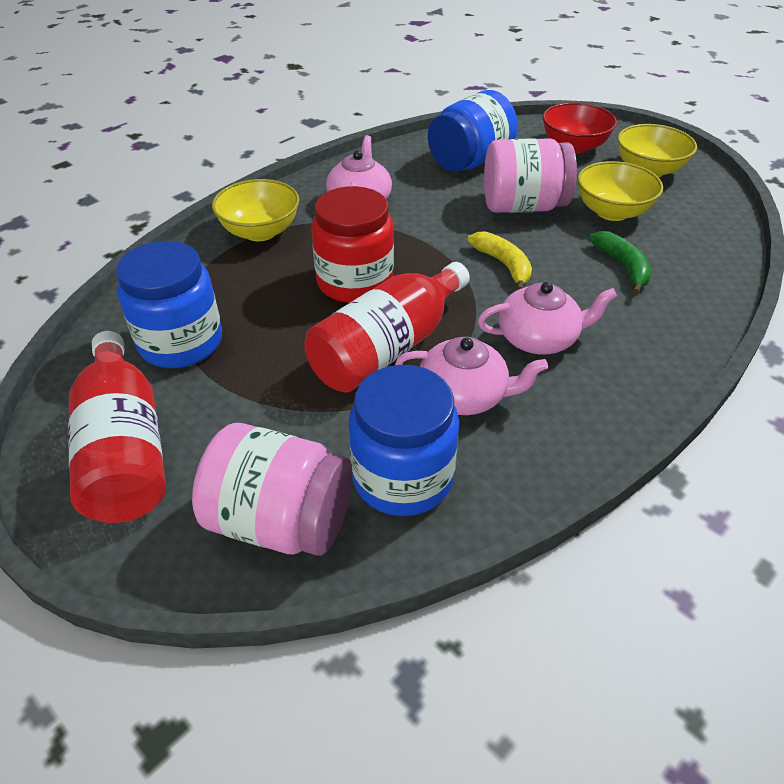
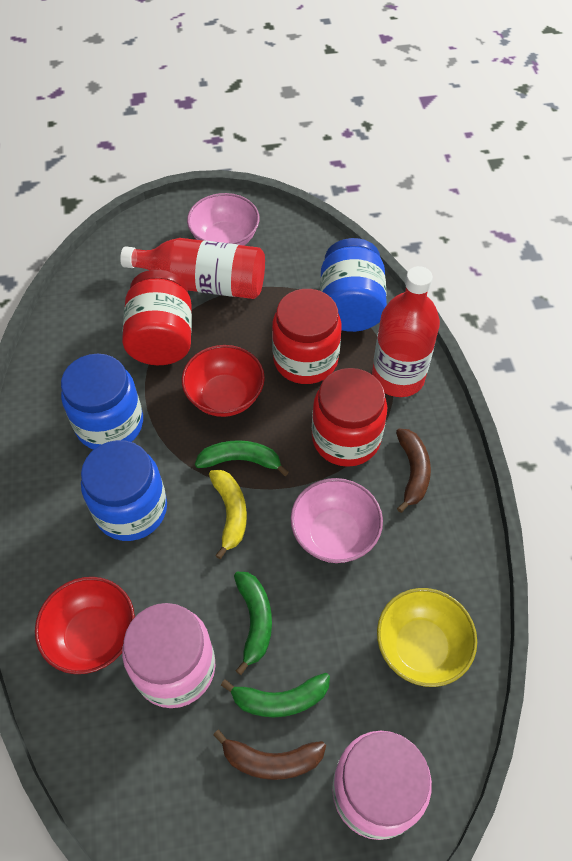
brown banana: 0 -> 2
green banana: 1 -> 3
pink bowl: 0 -> 2
pink teapot: 3 -> 0
red bowl: 1 -> 2
red jar: 1 -> 3
yellow bowl: 3 -> 1

